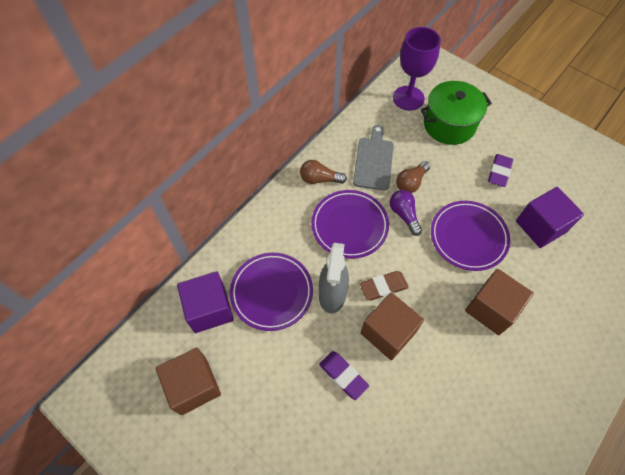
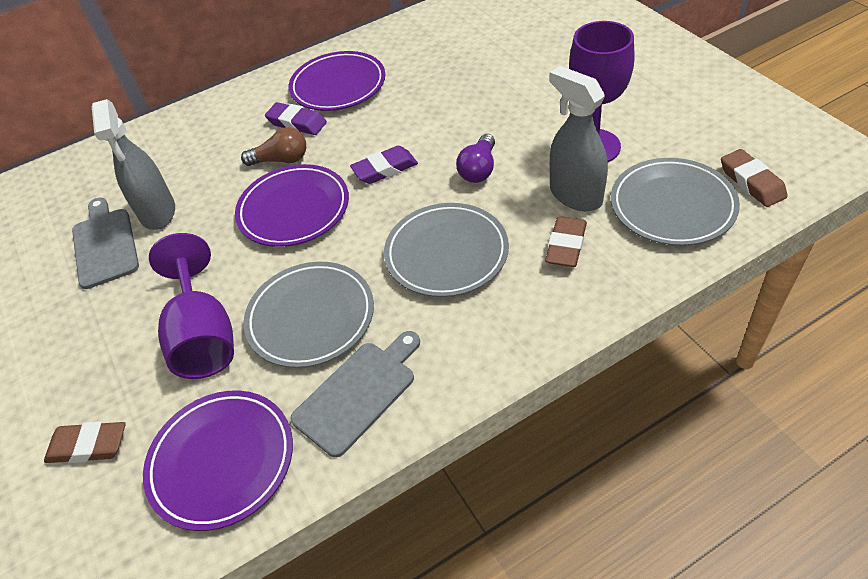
brown cube: 3 -> 0
brown eraser: 1 -> 3
brown light bulb: 2 -> 1
green pot: 1 -> 0
grey cutting board: 1 -> 2
grey plate: 0 -> 3
grey spray bottle: 1 -> 2
purple cube: 2 -> 0
purple goblet: 1 -> 2

